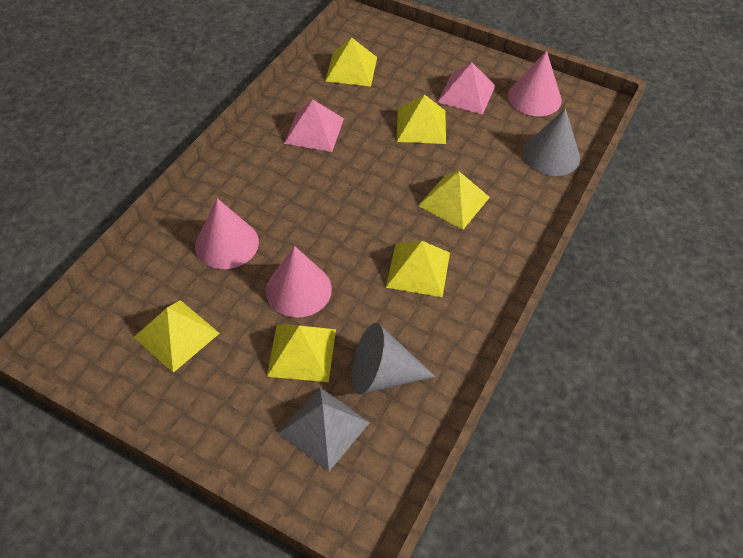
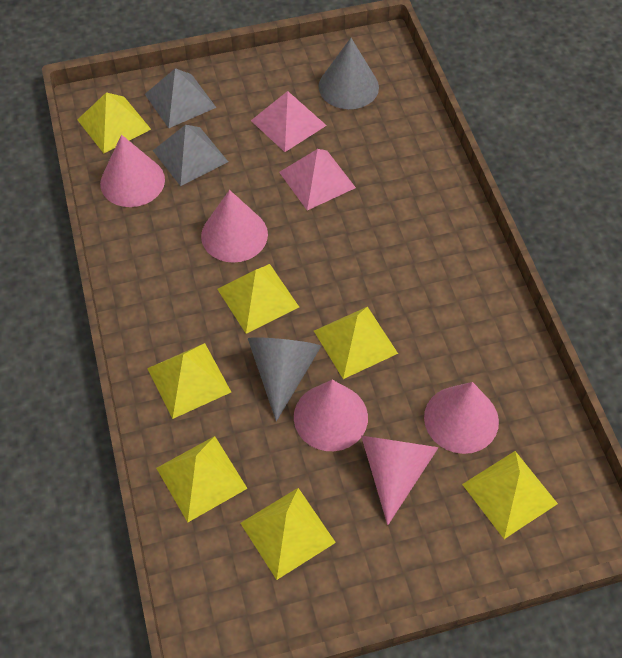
grey pyramid: 1 -> 2
pink cone: 3 -> 5
yellow pyramid: 6 -> 7

